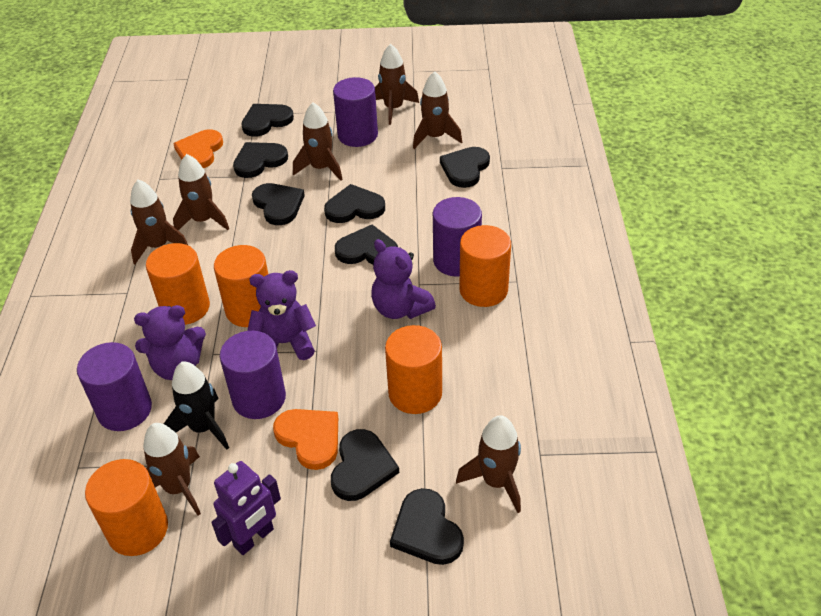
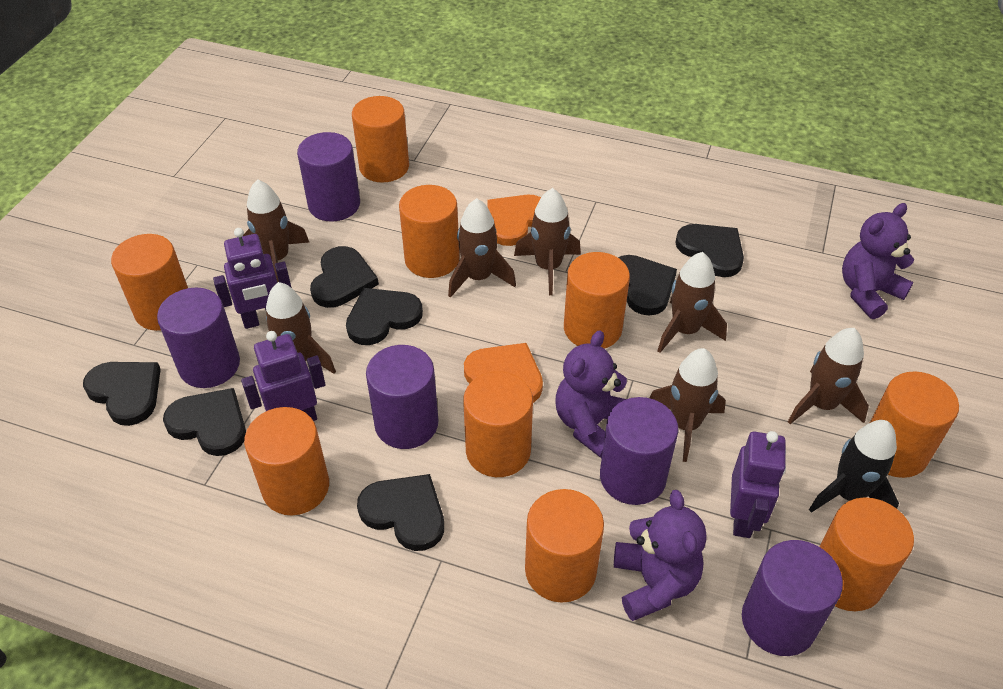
black heart: 8 -> 7
orange cylinder: 5 -> 9
purple cylinder: 4 -> 5
purple robot: 1 -> 3

